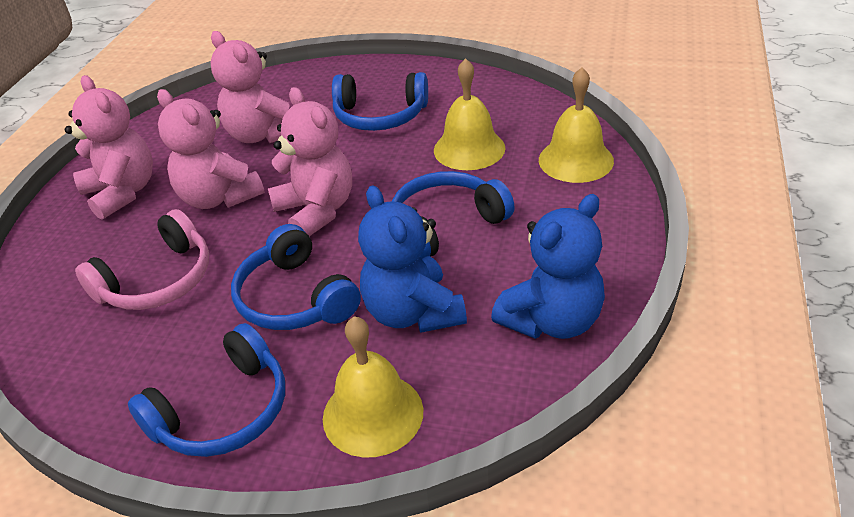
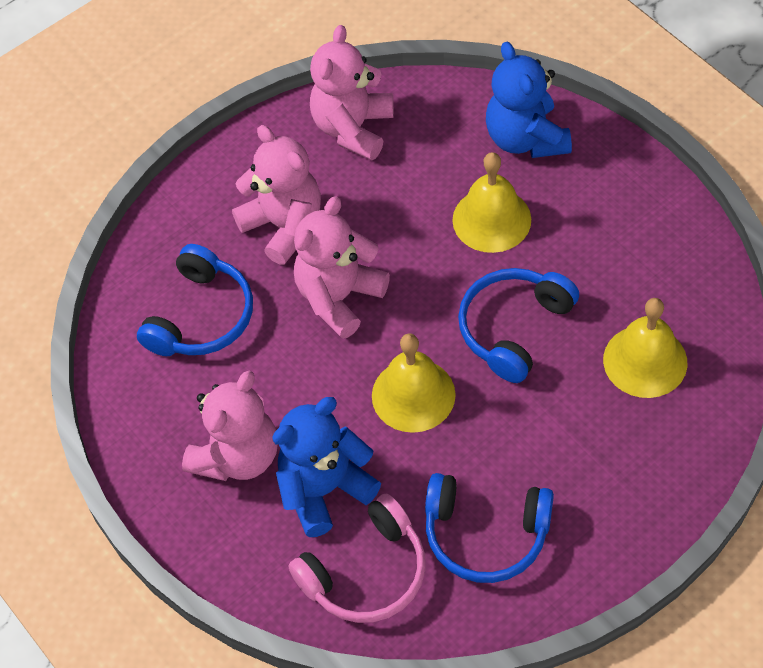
blue headphones: 4 -> 3

